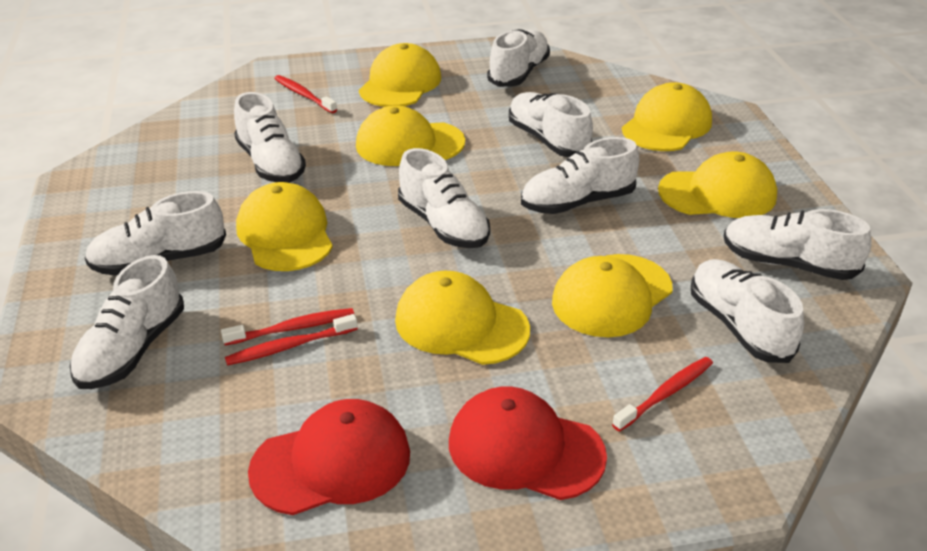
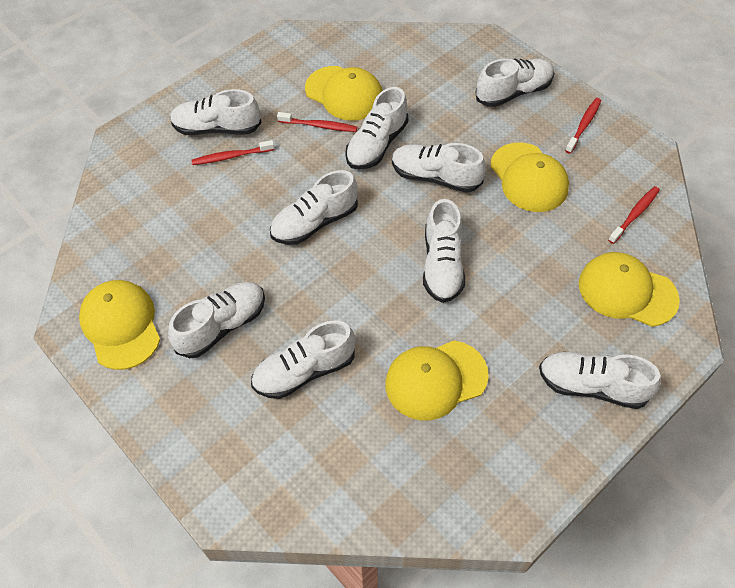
red cap: 2 -> 0
yellow cap: 7 -> 5

